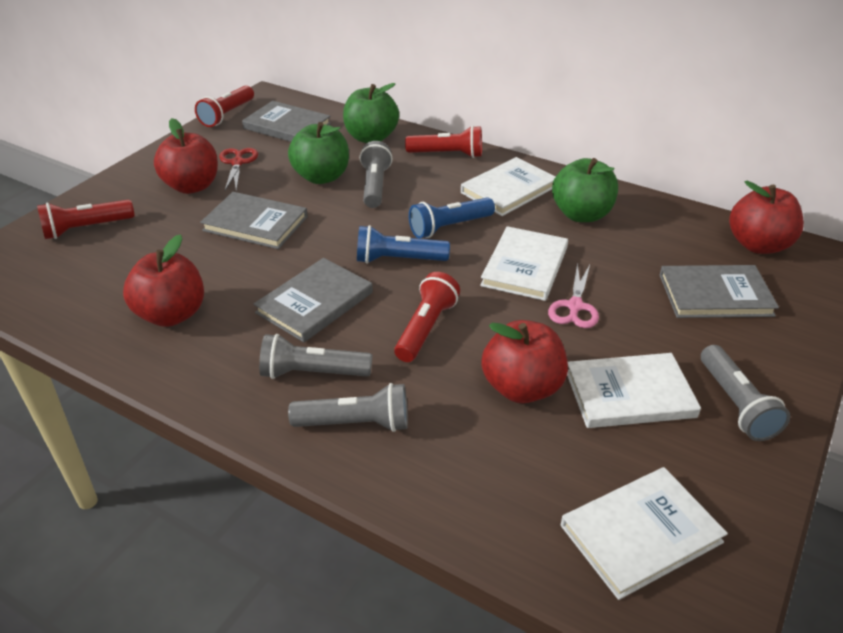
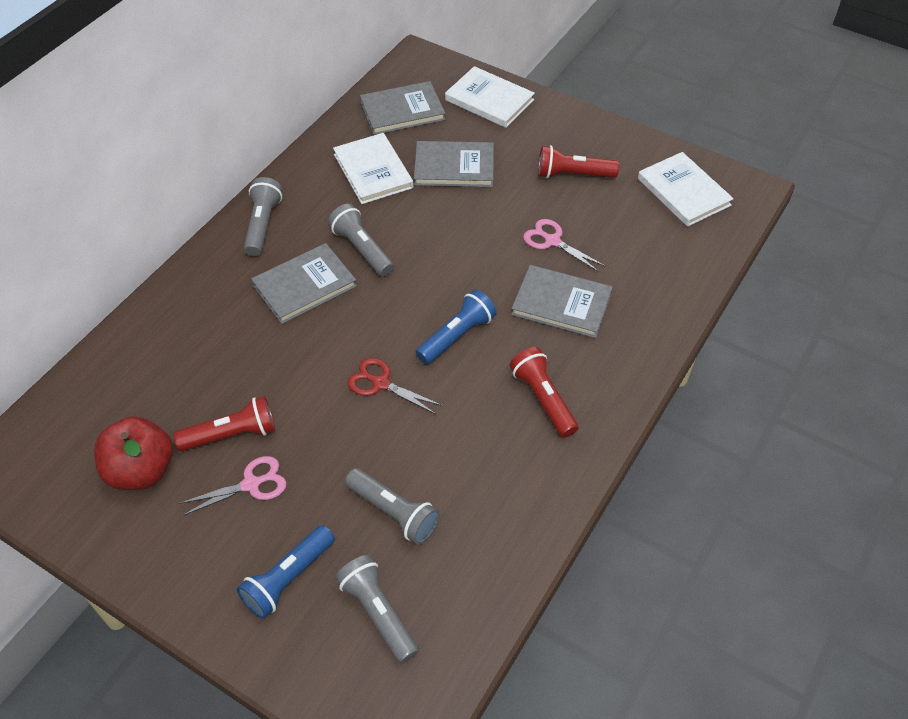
green apple: 3 -> 0
pink scissors: 1 -> 2
red apple: 4 -> 1
red flashlight: 4 -> 3
white book: 4 -> 3

